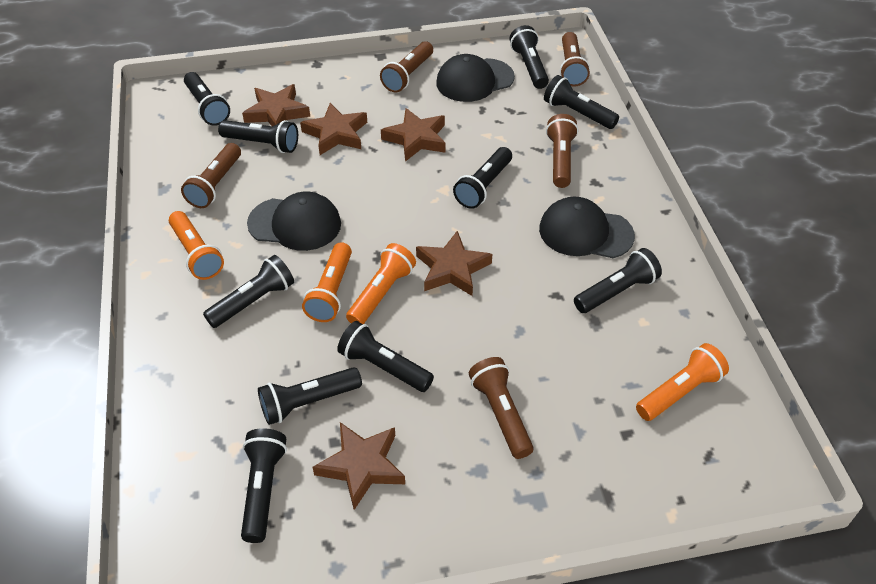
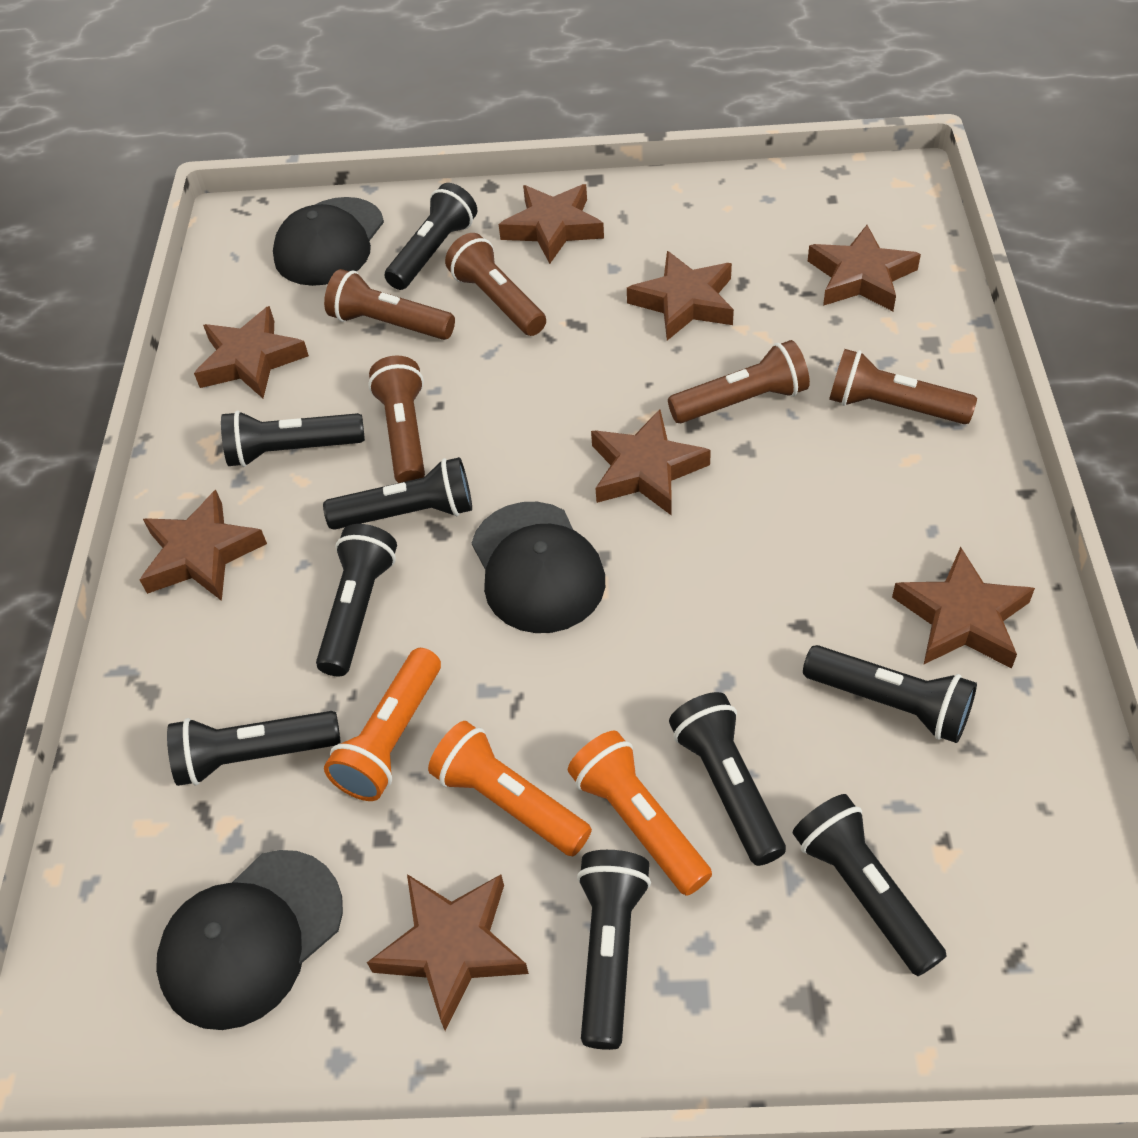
black flashlight: 10 -> 9
brown star: 5 -> 8
orange flashlight: 4 -> 3

